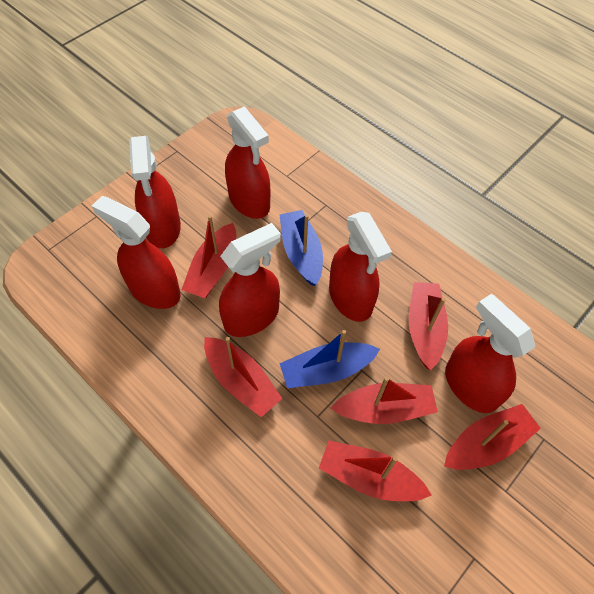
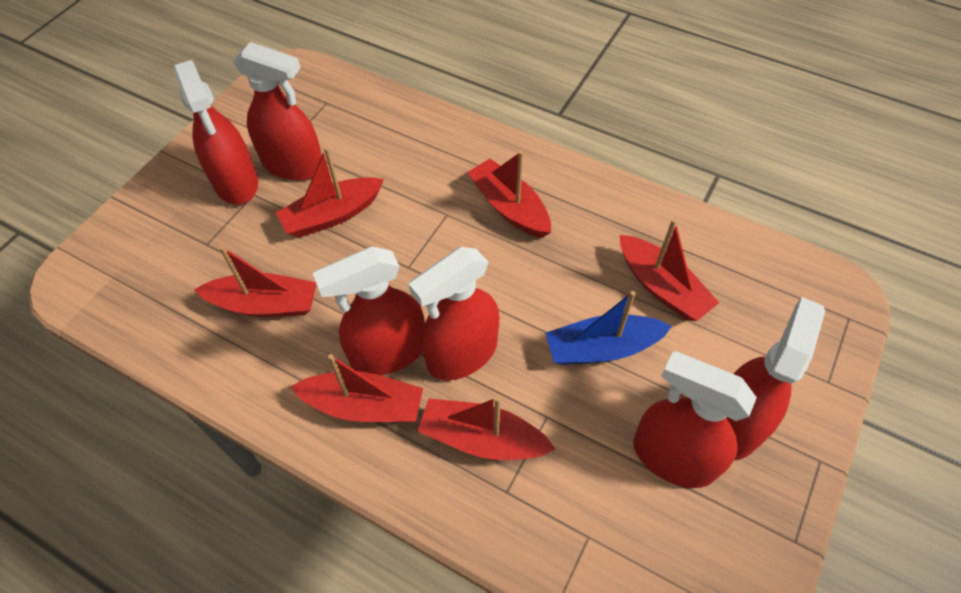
blue boat: 2 -> 1

